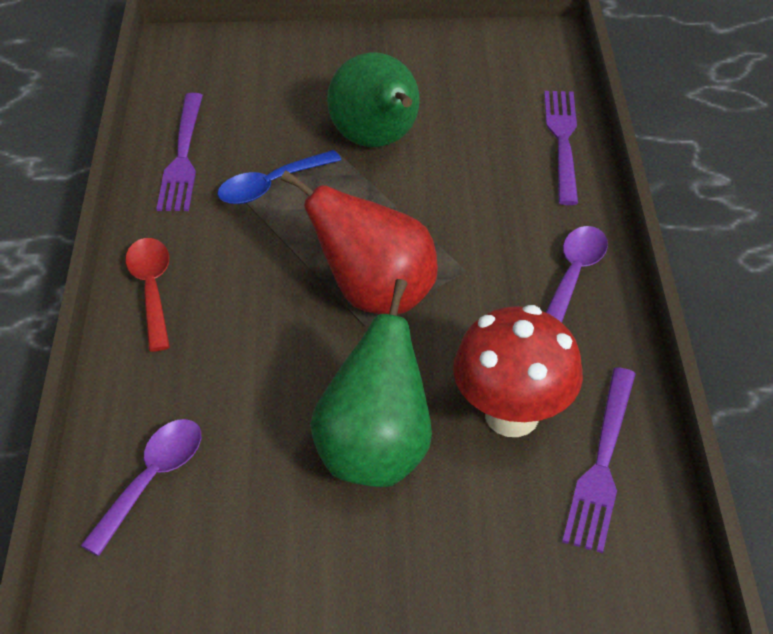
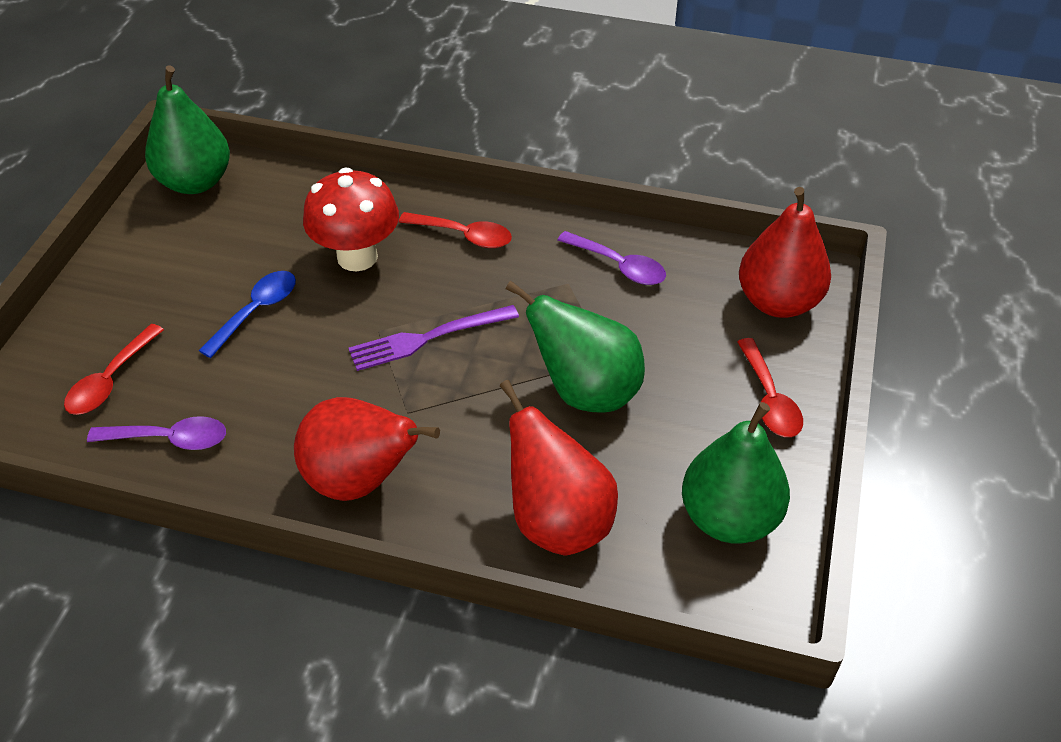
green pear: 2 -> 3
purple fork: 3 -> 1
red pear: 1 -> 3
red spoon: 1 -> 3

